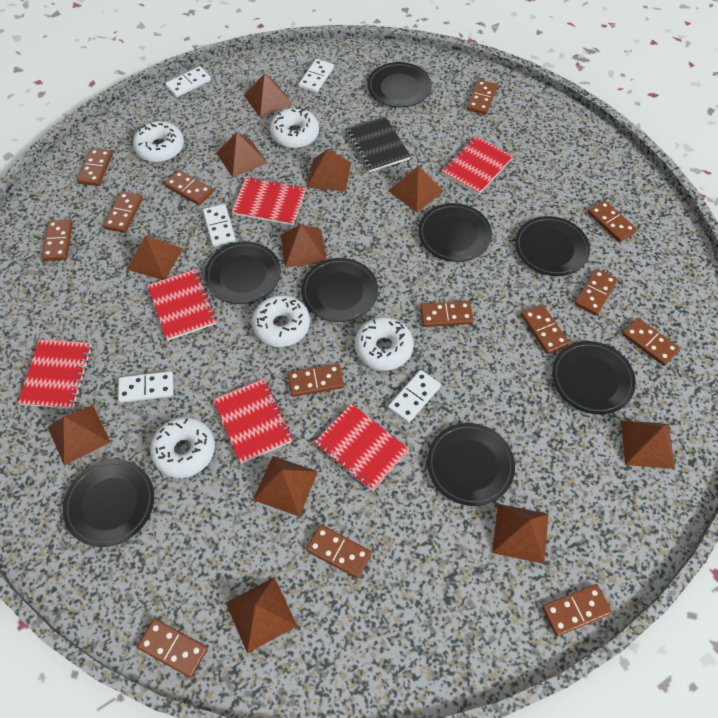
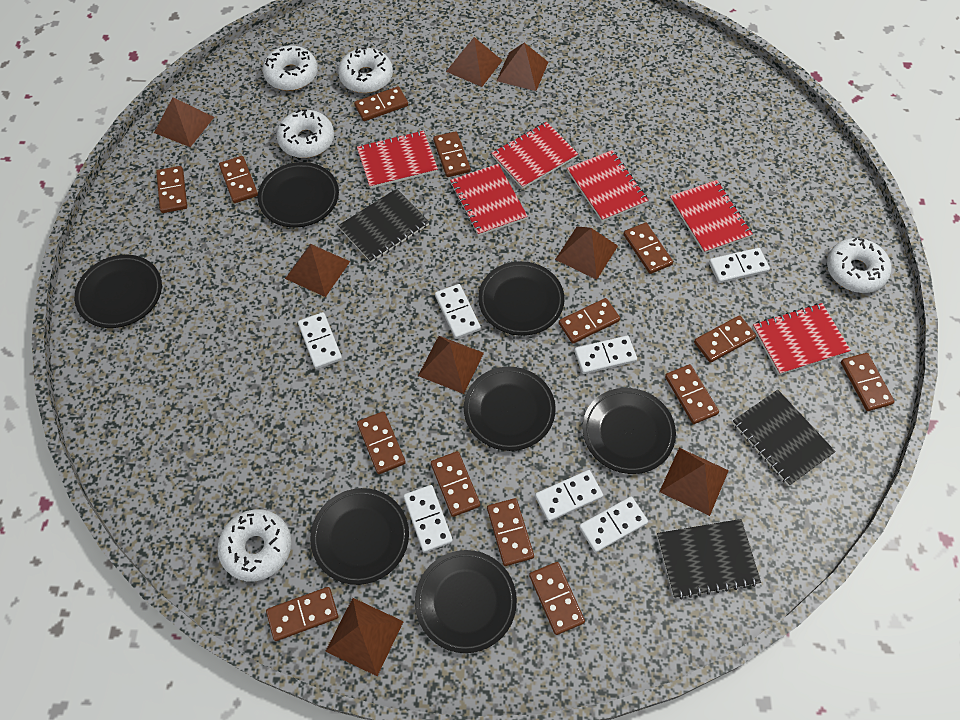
black notebook: 1 -> 3
black plate: 8 -> 7
brown pyramid: 11 -> 8
white domino: 5 -> 7

